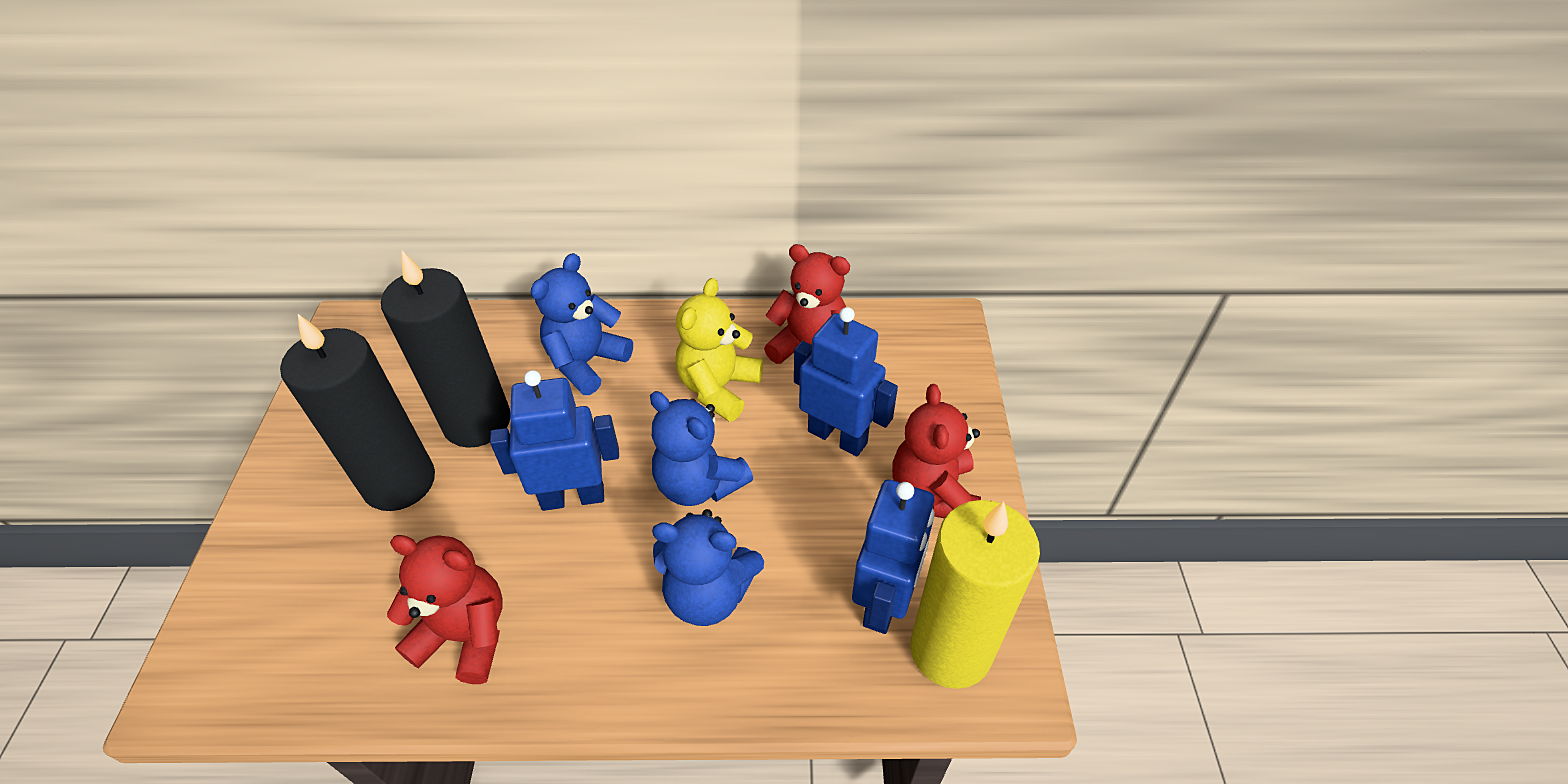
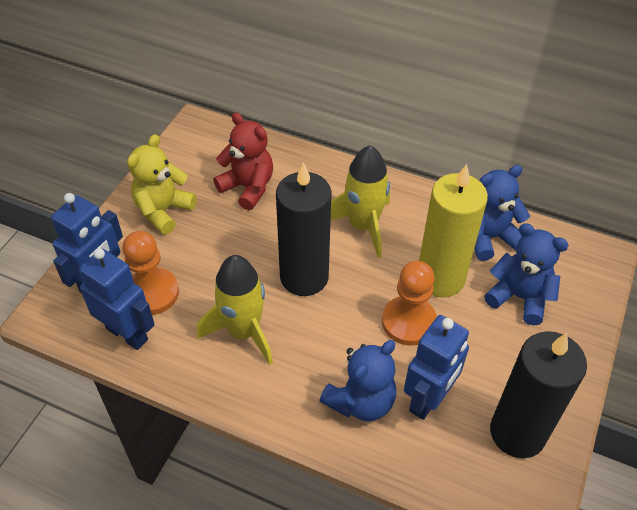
orange pawn: 0 -> 2
red teddy bear: 3 -> 1
yellow rocket: 0 -> 2

